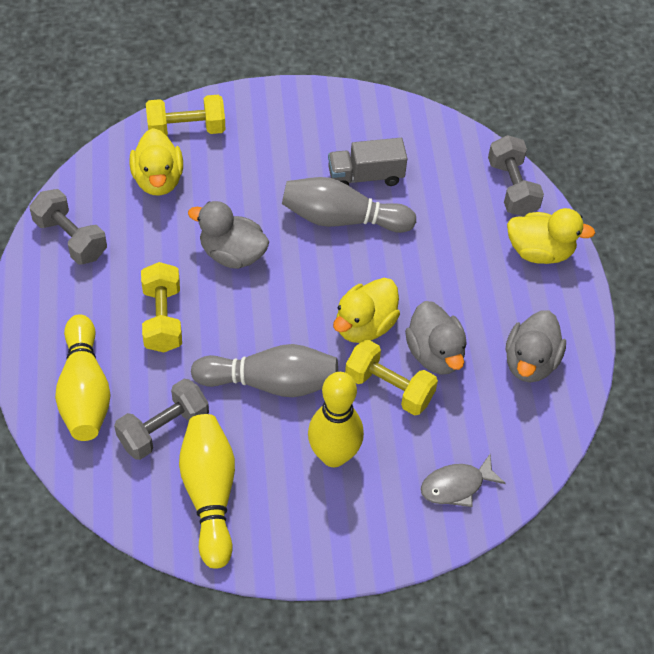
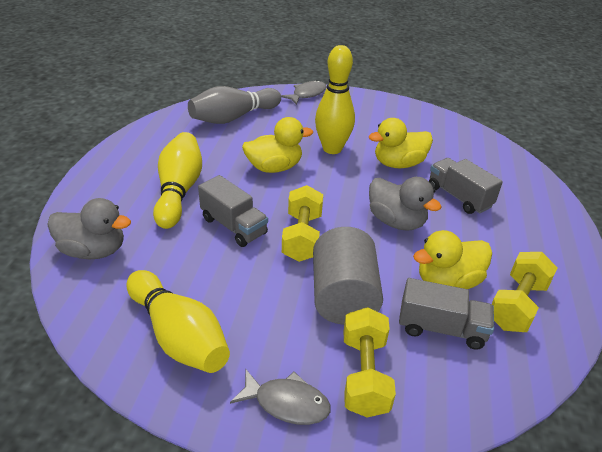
grey bowling pin: 2 -> 1
grey cylinder: 0 -> 1
grey duck: 3 -> 2
grey dumbbell: 3 -> 0
grey fish: 1 -> 2
grey truck: 1 -> 3

